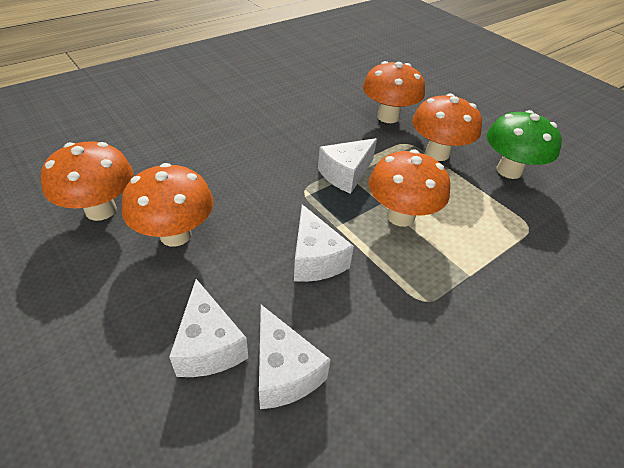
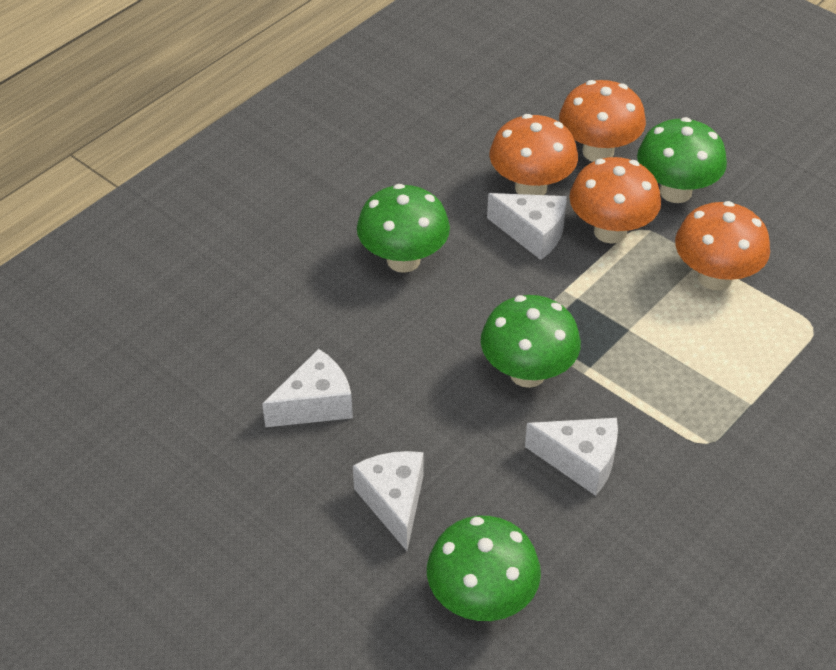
green mushroom: 1 -> 4
orange mushroom: 5 -> 4

